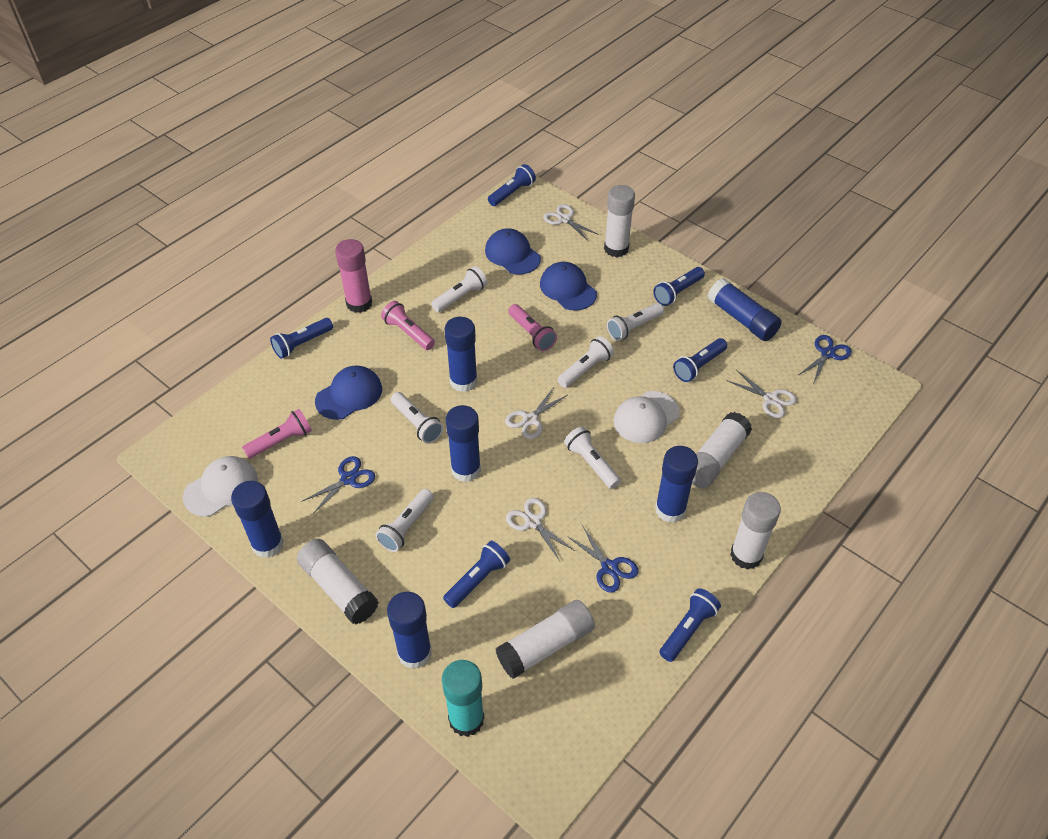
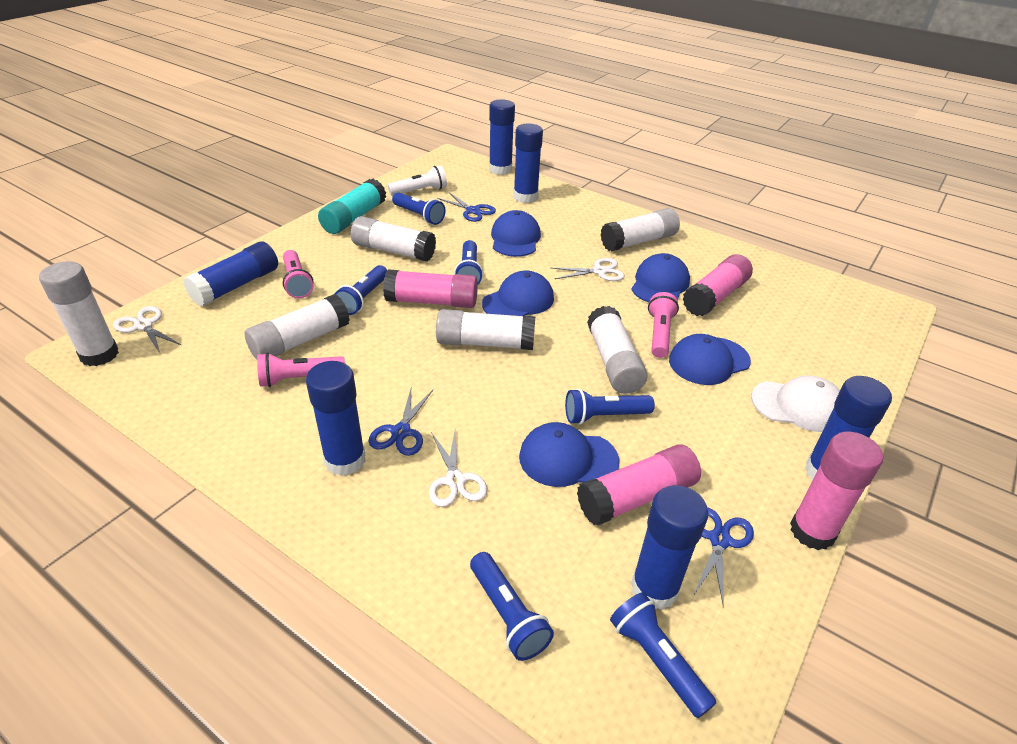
blue cap: 3 -> 5
pink glue stick: 1 -> 4
white cap: 2 -> 1
white flashlight: 6 -> 1
white glue stick: 5 -> 6
white scissors: 4 -> 3

